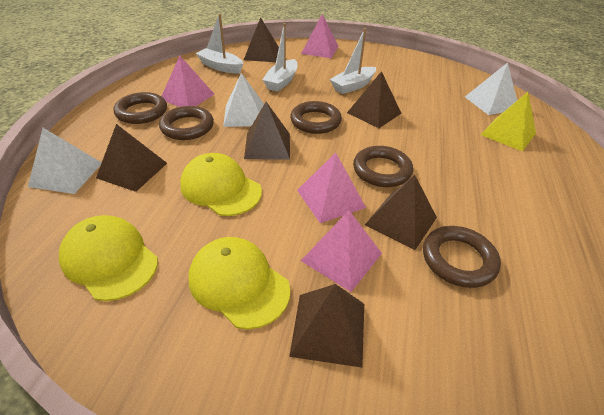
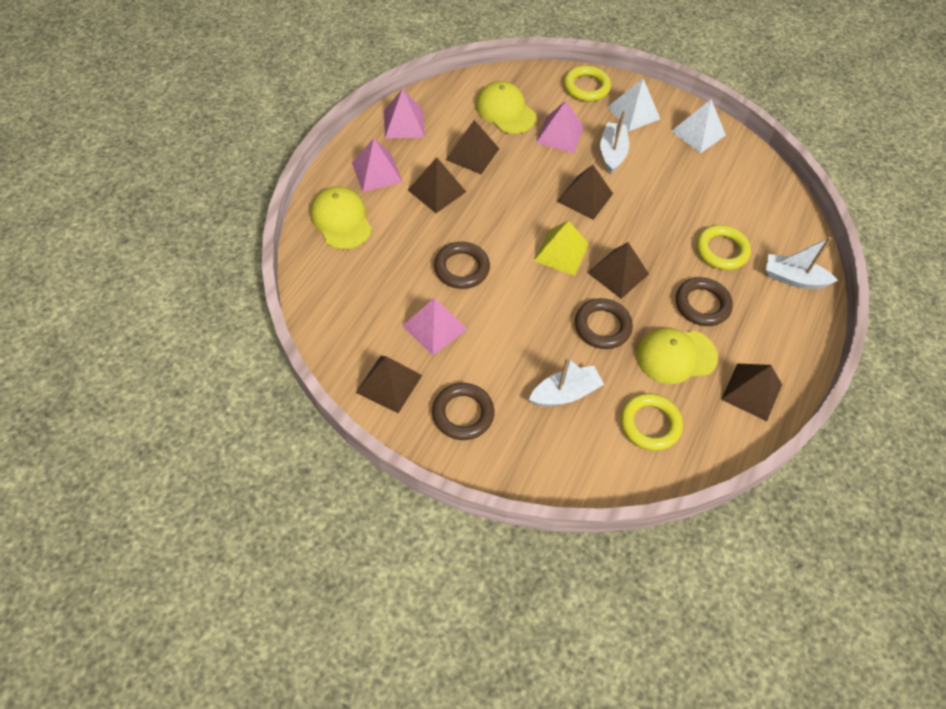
brown ring: 5 -> 4
white pyramid: 3 -> 2
yellow ring: 0 -> 3

